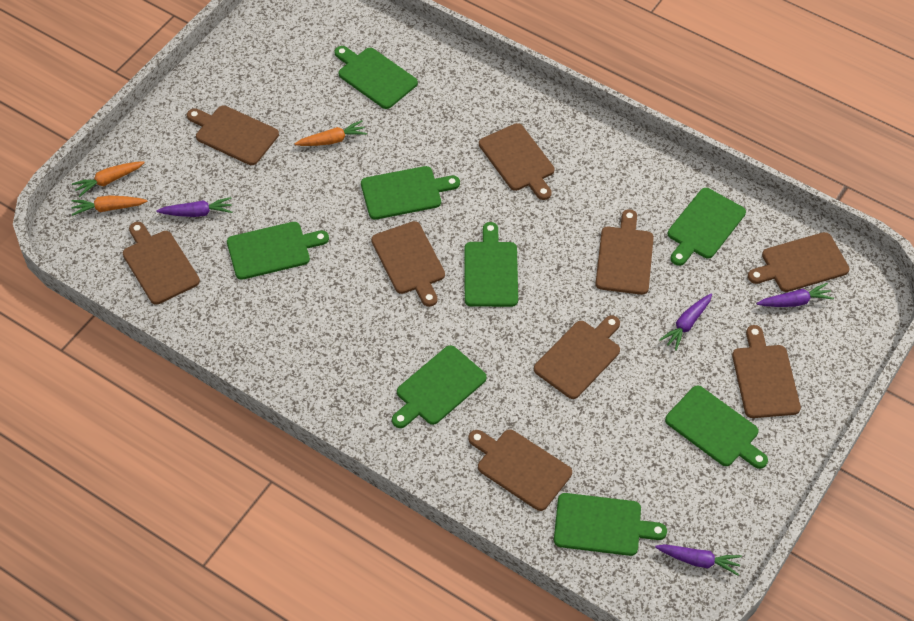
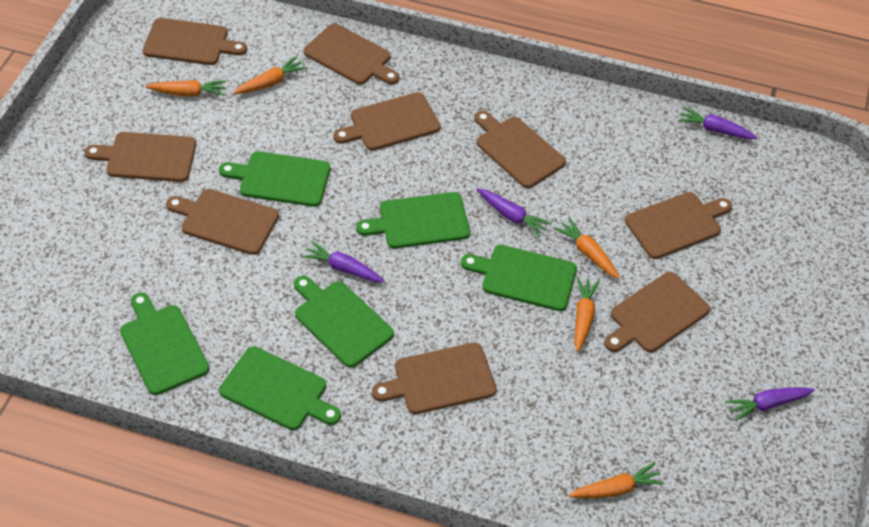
green cutting board: 8 -> 6
orange carrot: 3 -> 5

